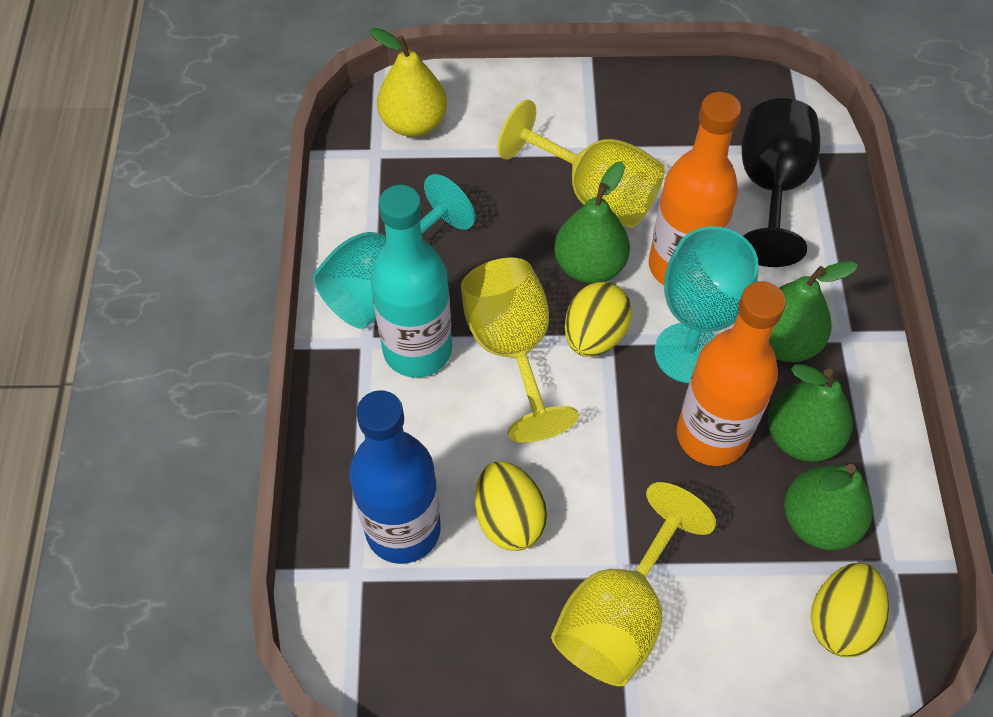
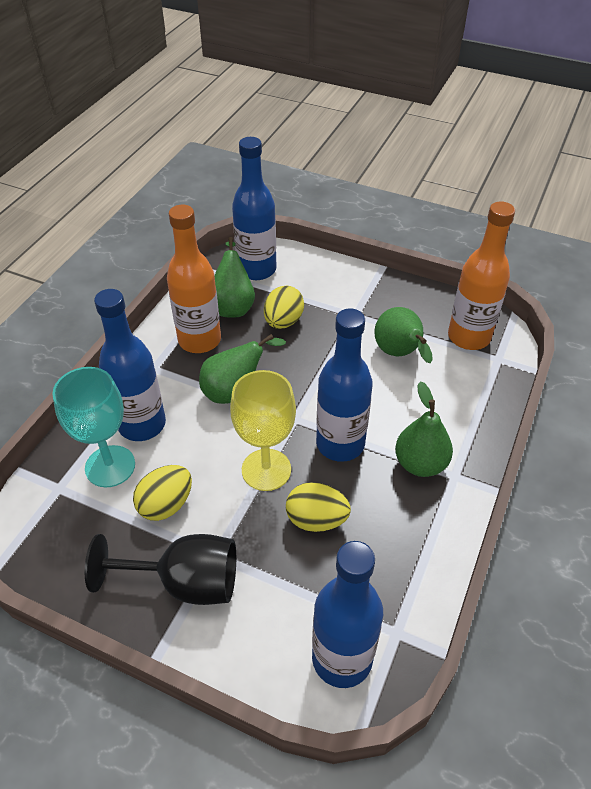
blue bottle: 1 -> 4
turquoise bottle: 1 -> 0
turquoise goblet: 2 -> 1
yellow goblet: 3 -> 1
yellow pear: 1 -> 0

